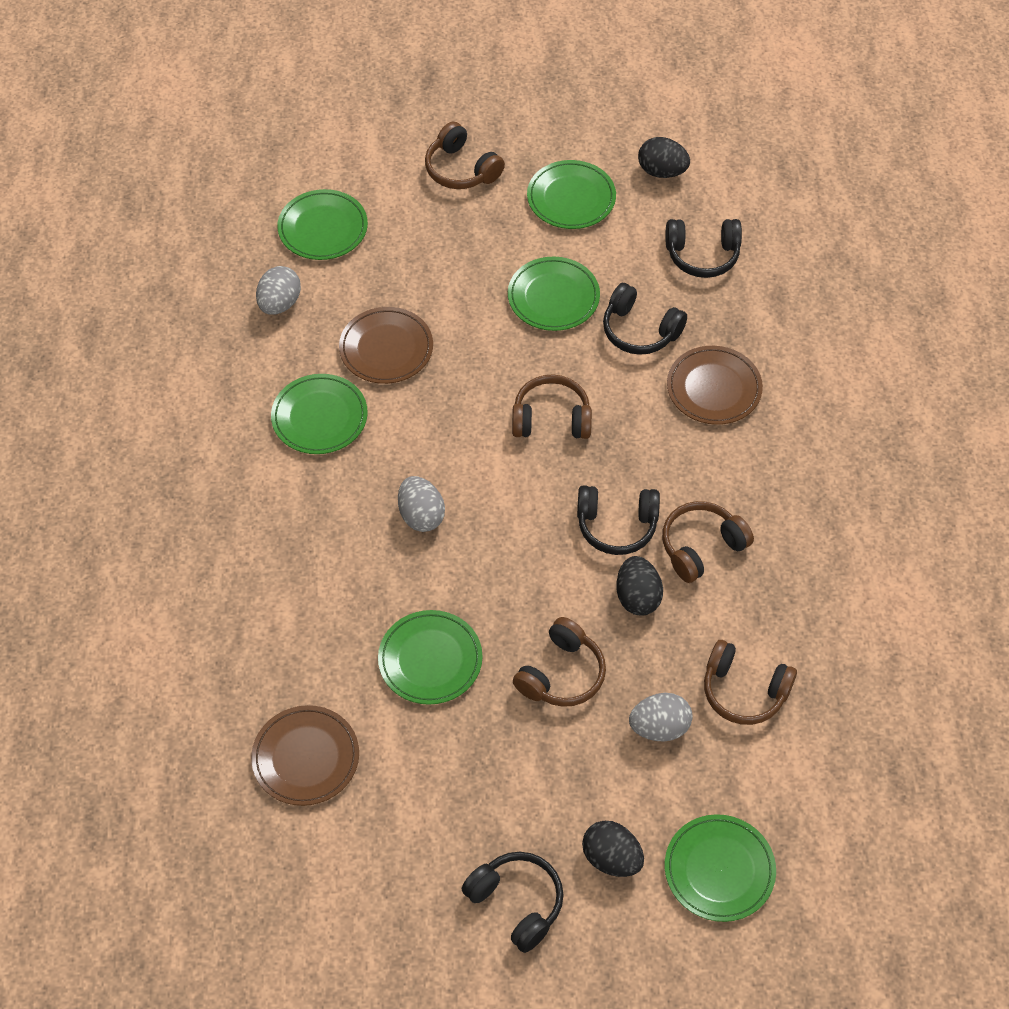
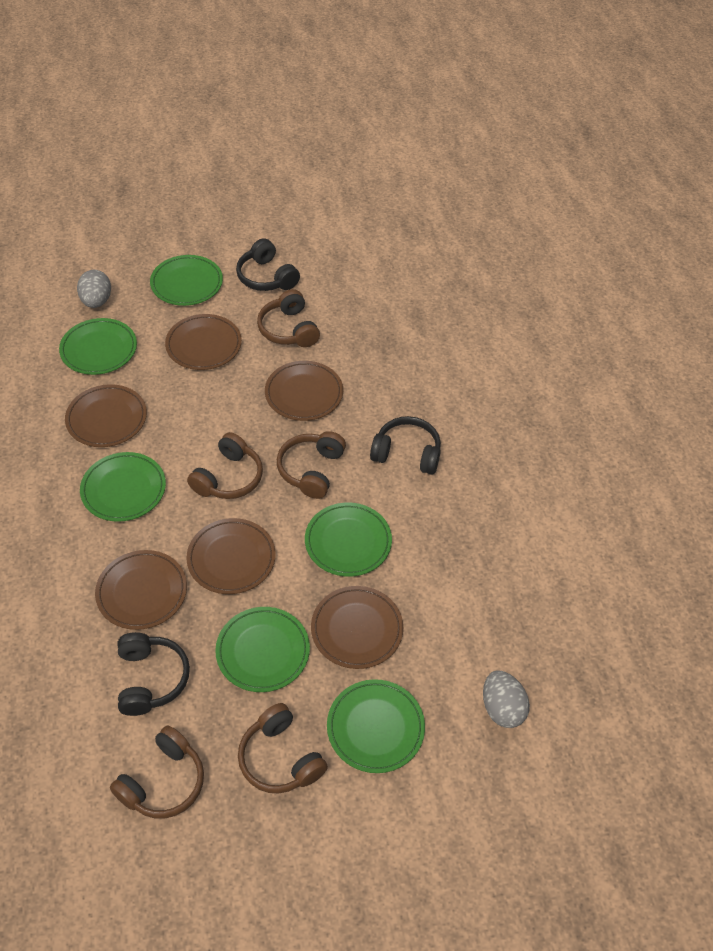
black egg: 3 -> 0
black headphones: 4 -> 3
brown plate: 3 -> 6
grey egg: 3 -> 2

